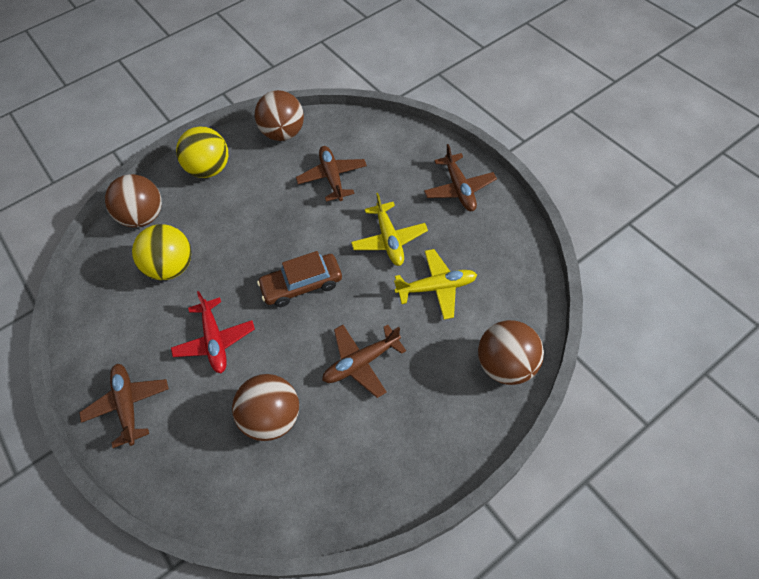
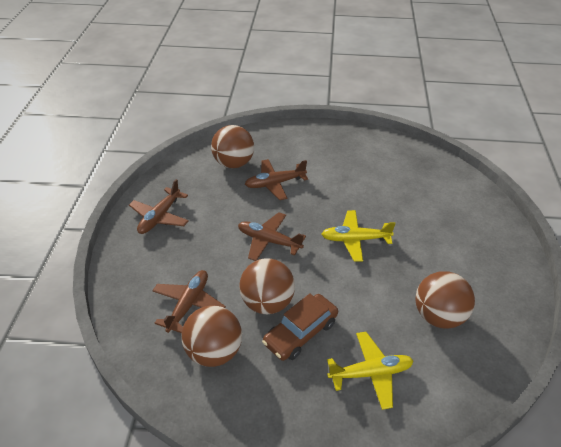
red plane: 1 -> 0
yellow ball: 2 -> 0

